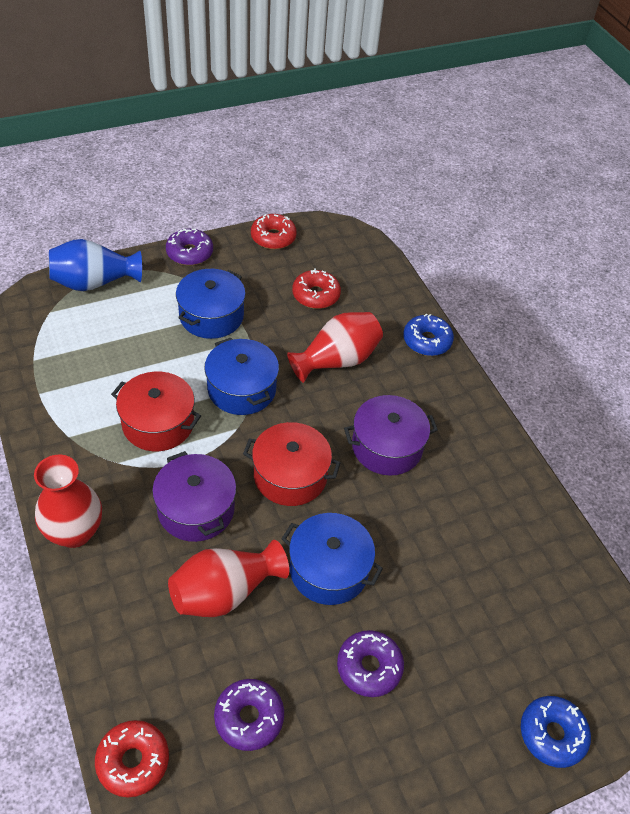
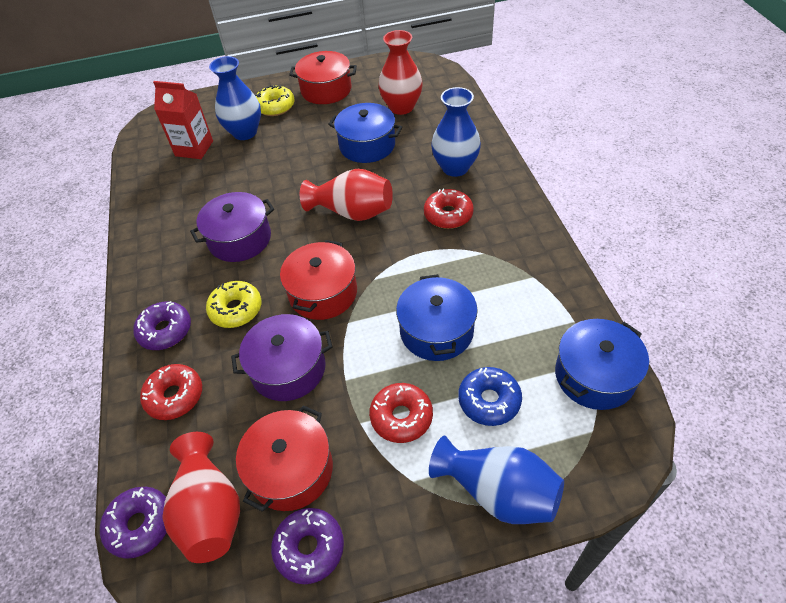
blue donut: 2 -> 1
blue vase: 1 -> 3
red carton: 0 -> 1
red pot: 2 -> 3
yellow donut: 0 -> 2

